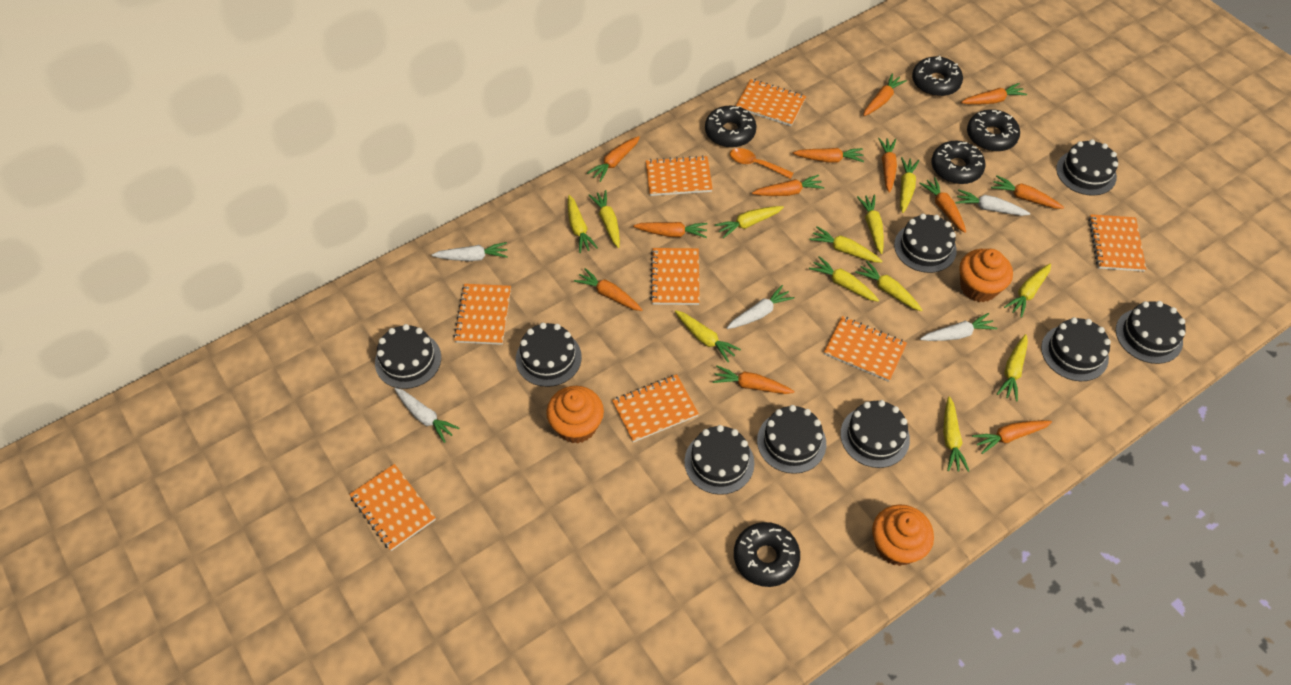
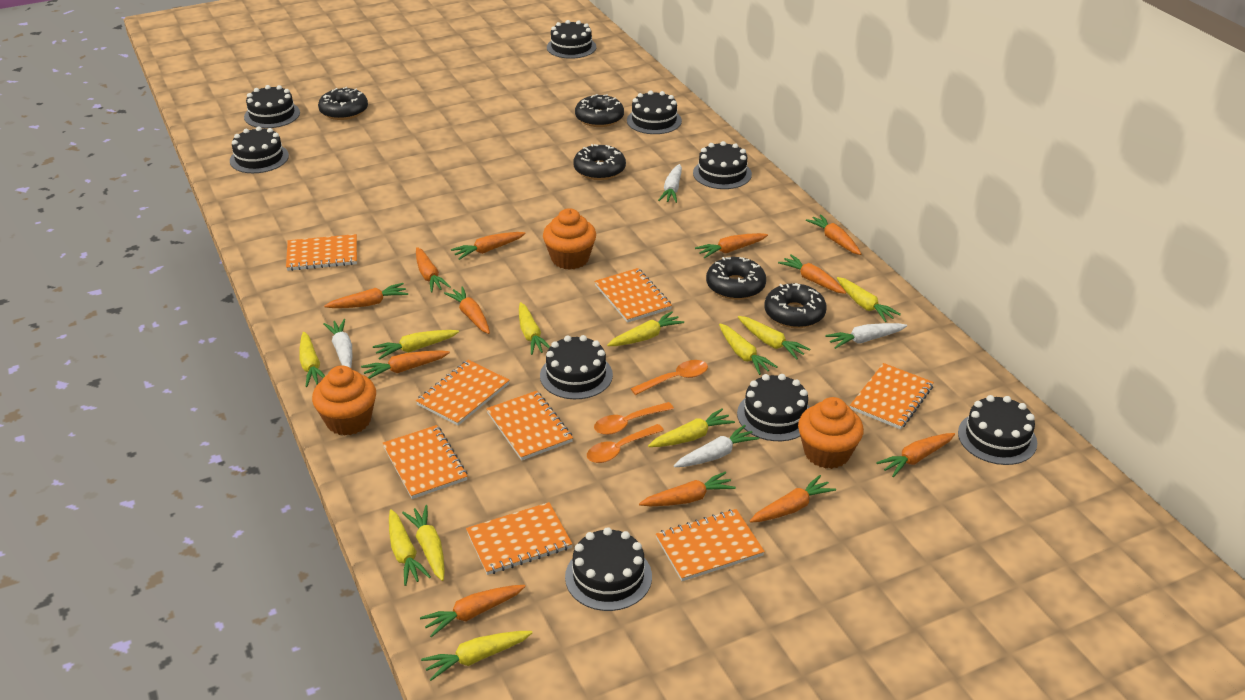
orange spoon: 1 -> 3
white carrot: 5 -> 4
yellow carrot: 12 -> 11

